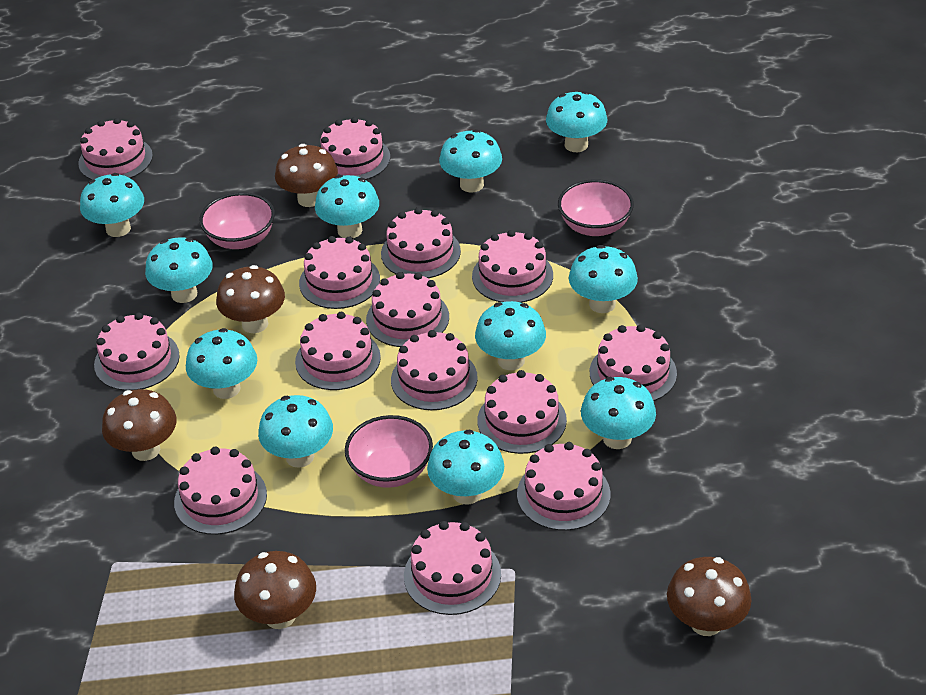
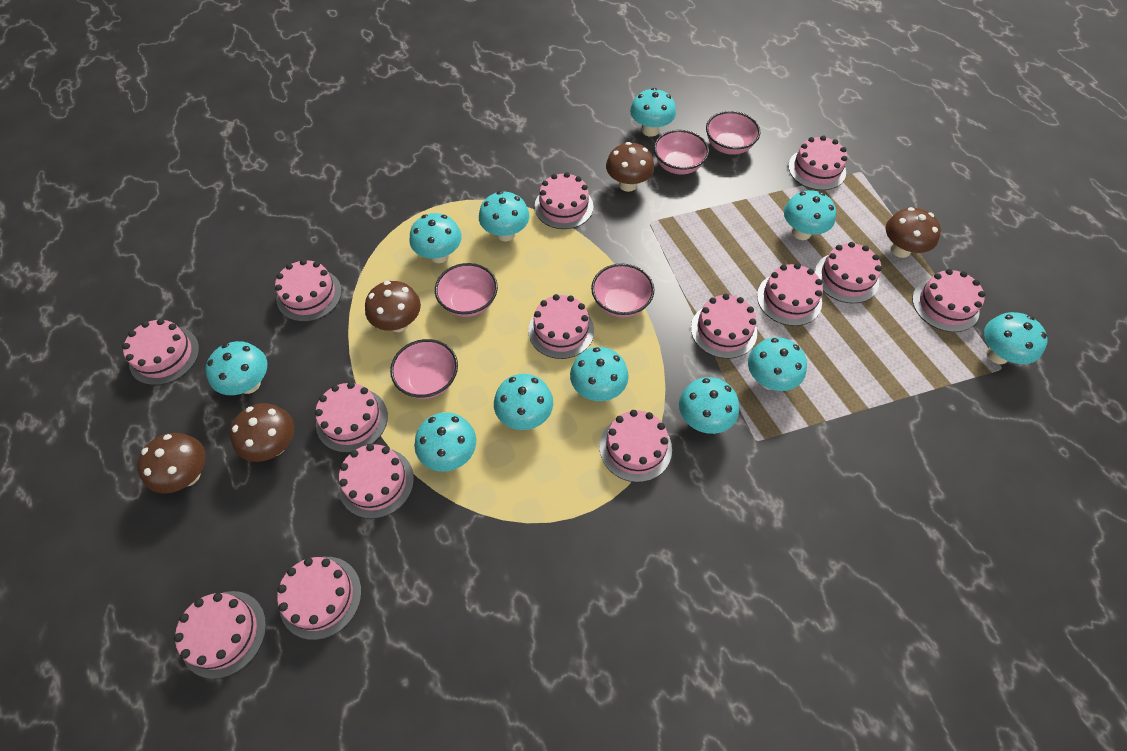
pink bowl: 3 -> 5

